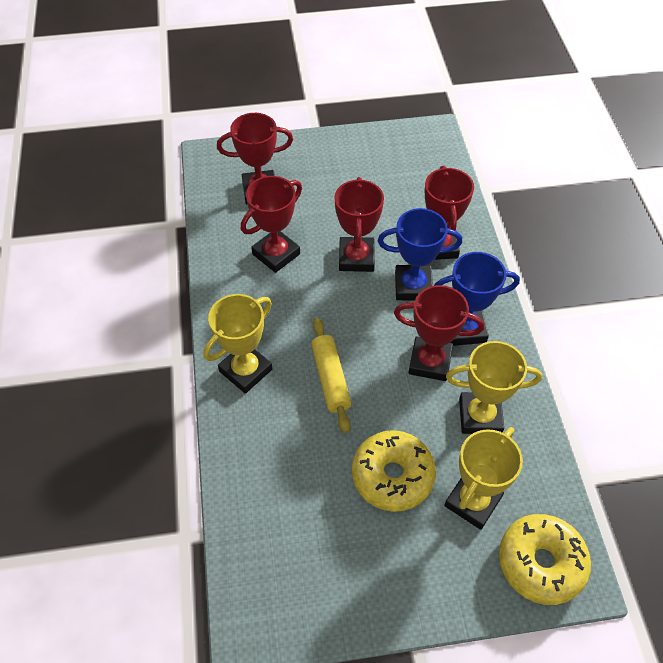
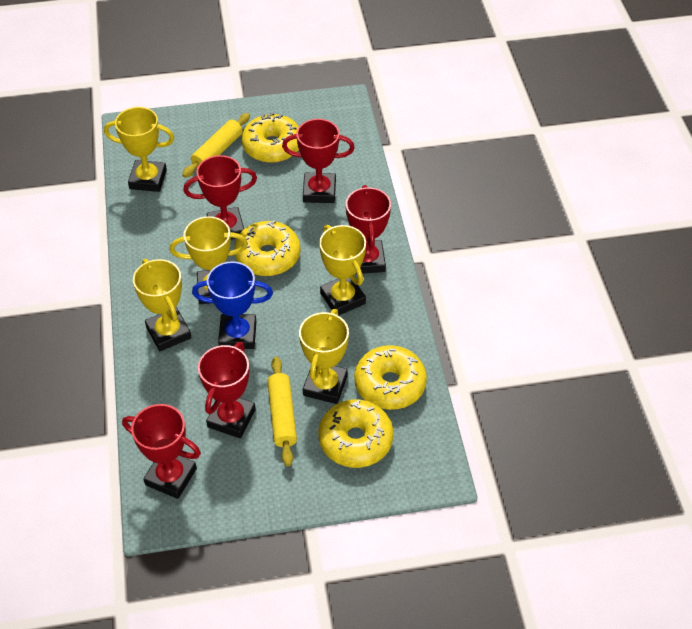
blue trophy: 2 -> 1
yellow donut: 2 -> 4
yellow rolling pin: 1 -> 2
yellow trophy: 3 -> 5

